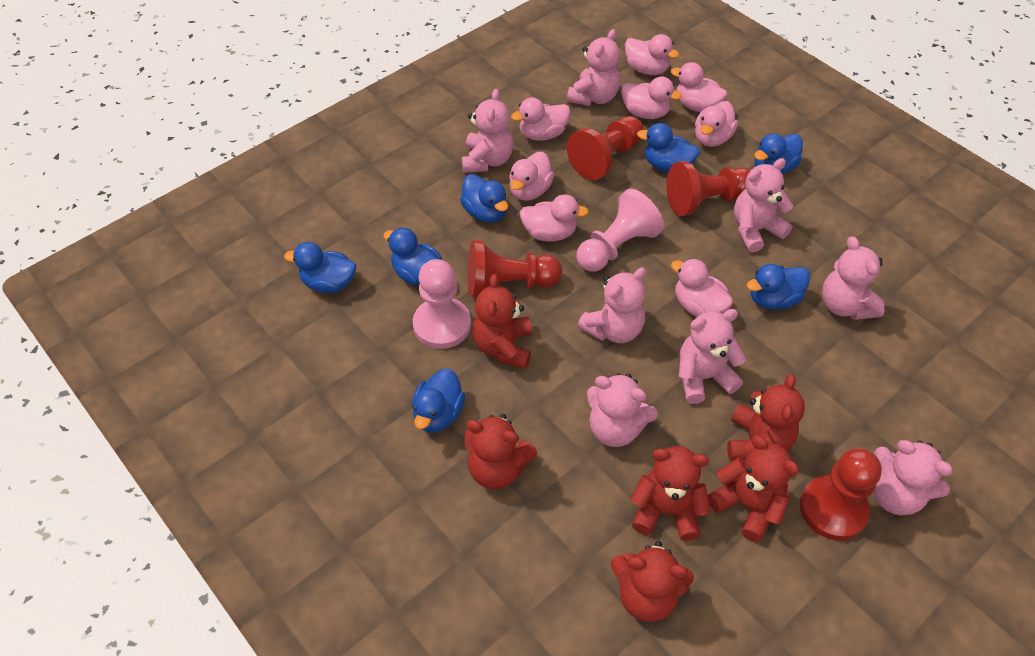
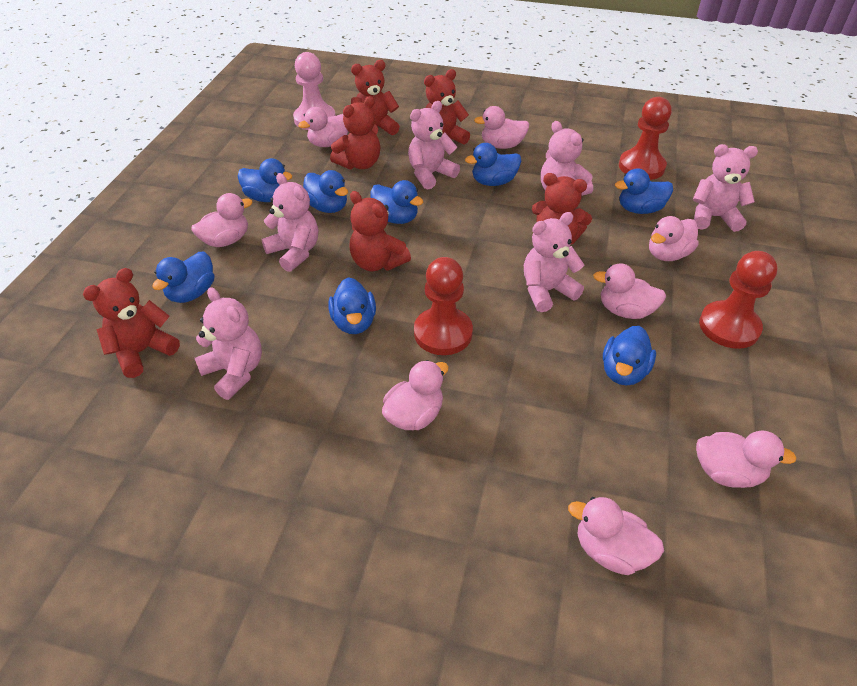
blue duck: 7 -> 8
pink pawn: 2 -> 1
pink teddy bear: 8 -> 6
red pawn: 4 -> 3

